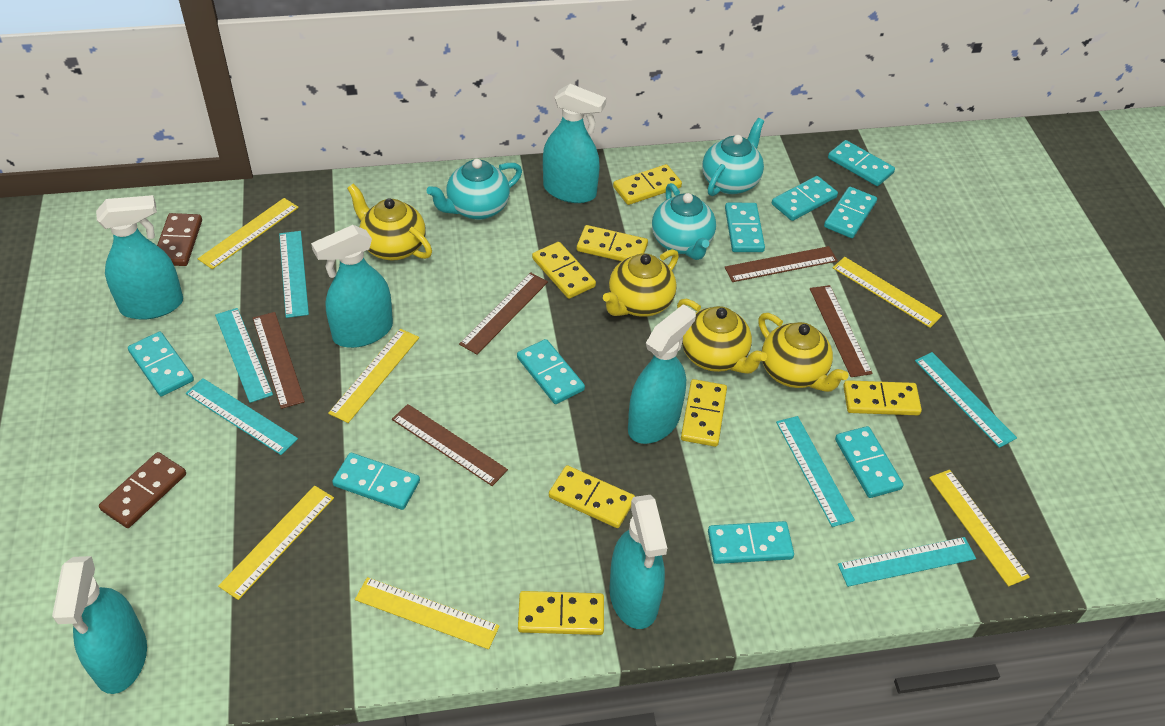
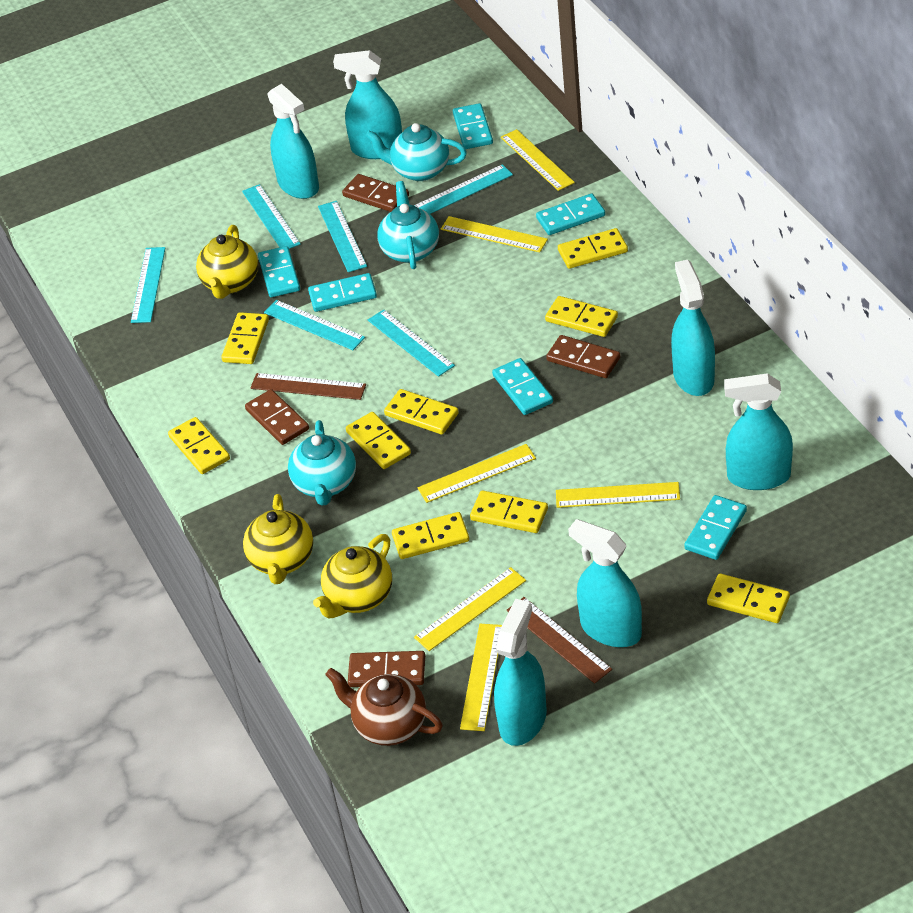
brown domino: 2 -> 4
brown ruler: 5 -> 2
brown teapot: 0 -> 1
turquoise domino: 9 -> 6
yellow domino: 7 -> 9
yellow teapot: 4 -> 3

